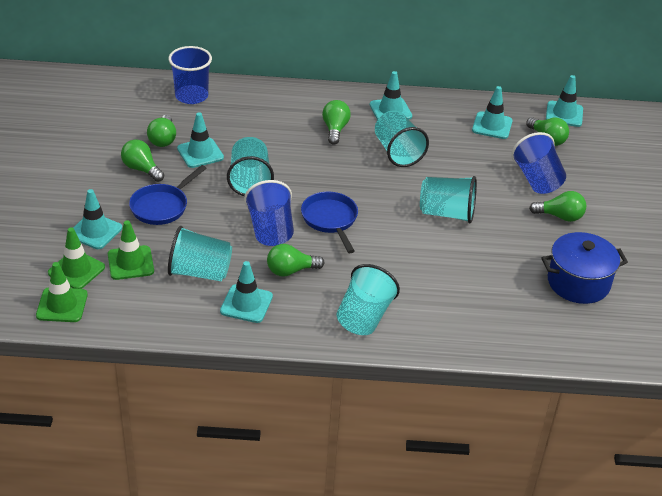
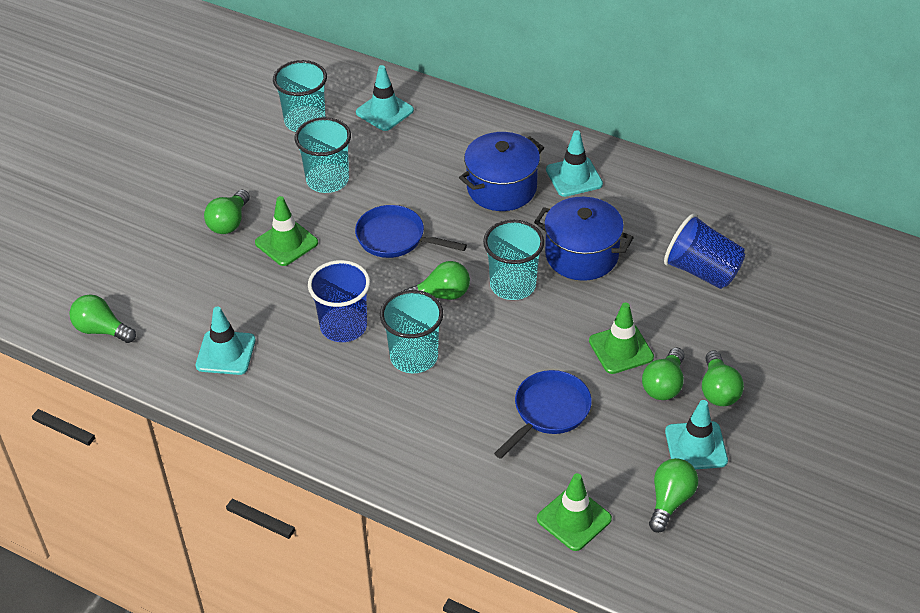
blue cup: 3 -> 2
blue pot: 1 -> 2
turquoise cup: 5 -> 4
turquoise traffic cone: 6 -> 4

